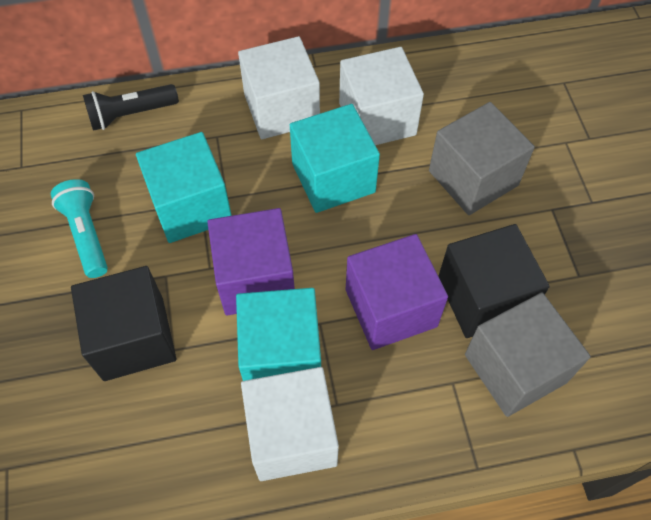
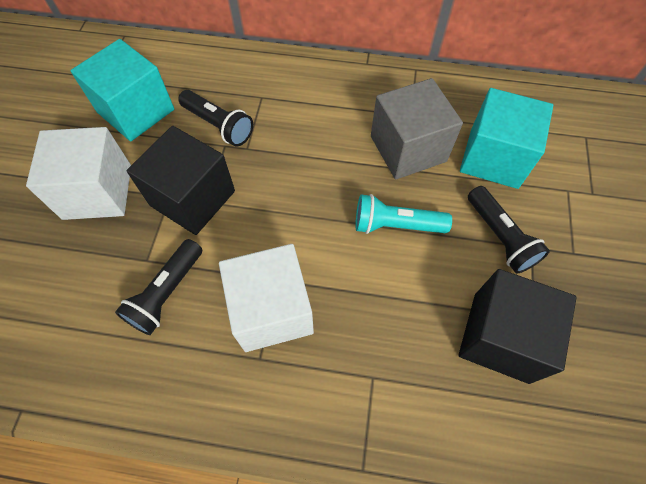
black flashlight: 1 -> 3
grey cube: 2 -> 1
purple cube: 2 -> 0
turquoise cube: 3 -> 2
white cube: 3 -> 2

